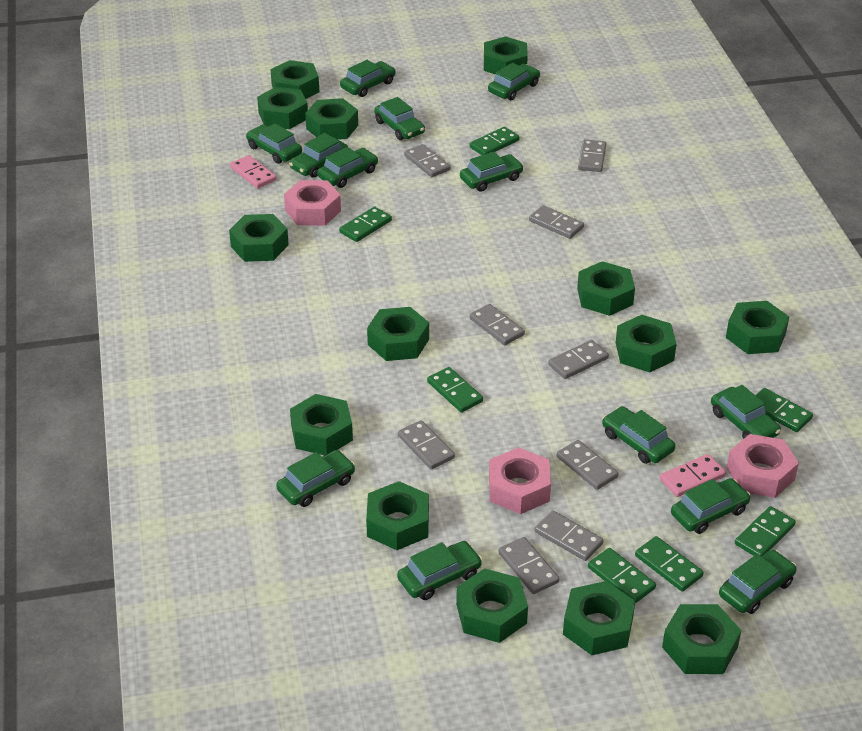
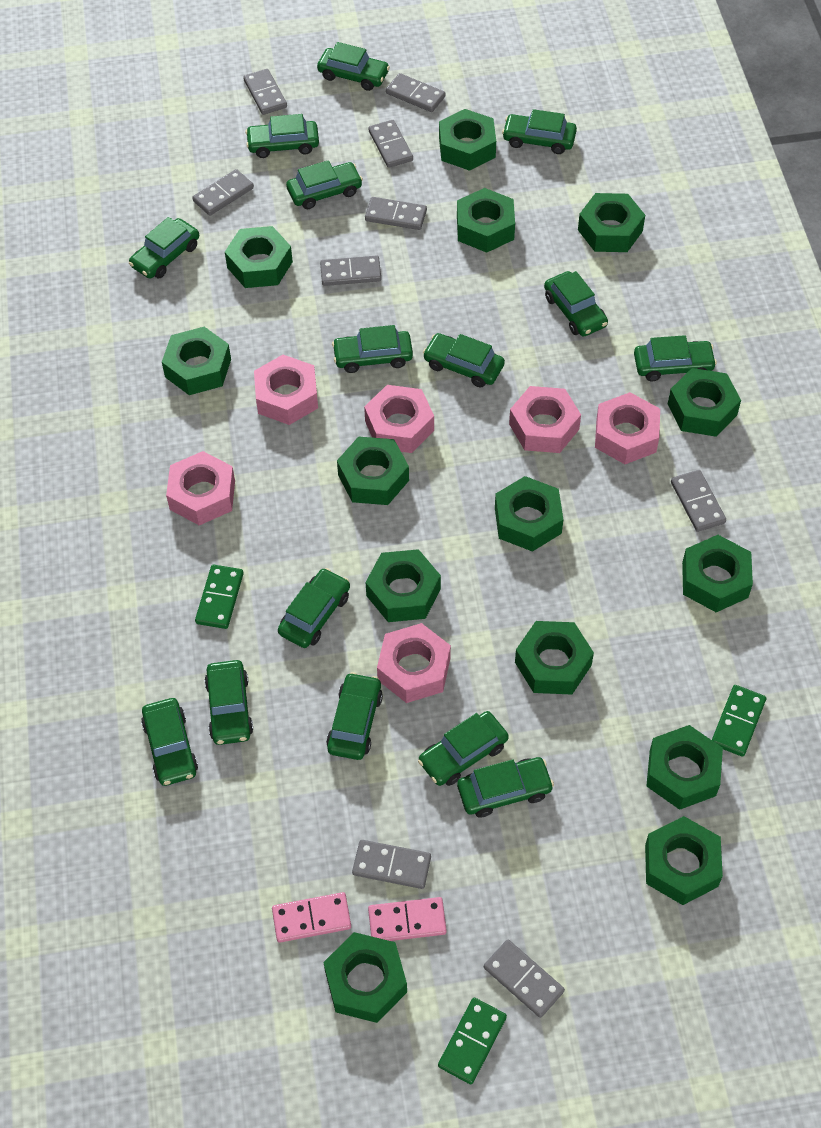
green car: 13 -> 15
green domino: 7 -> 3
pink nut: 3 -> 6

